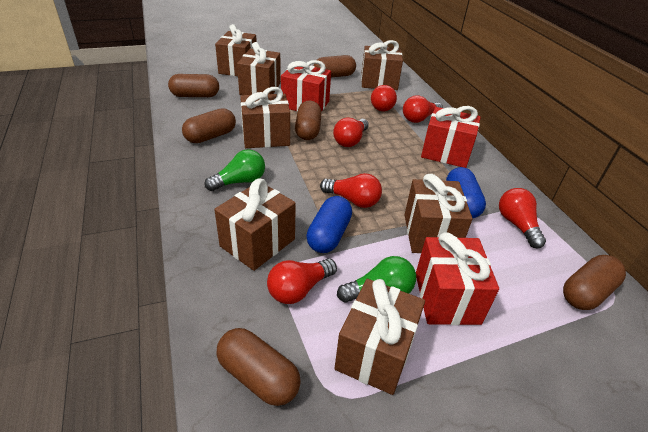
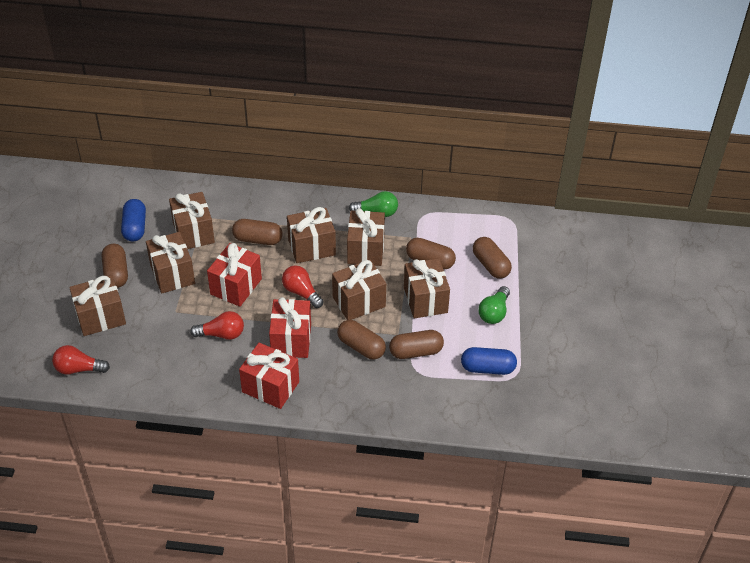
red light bulb: 6 -> 3

